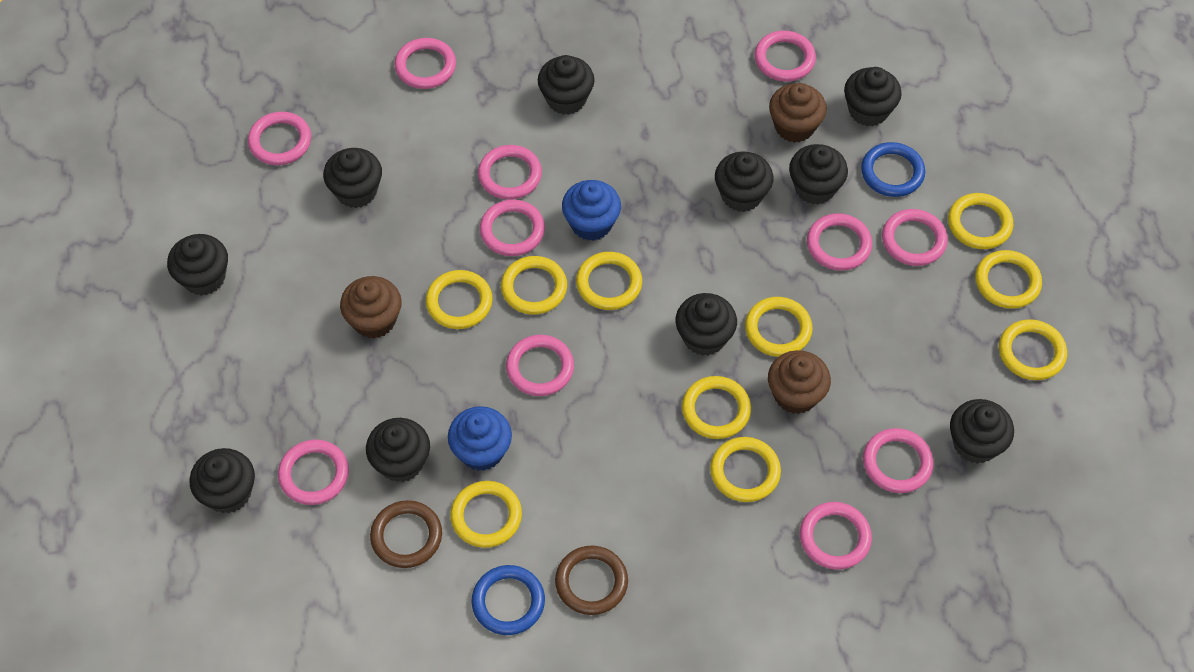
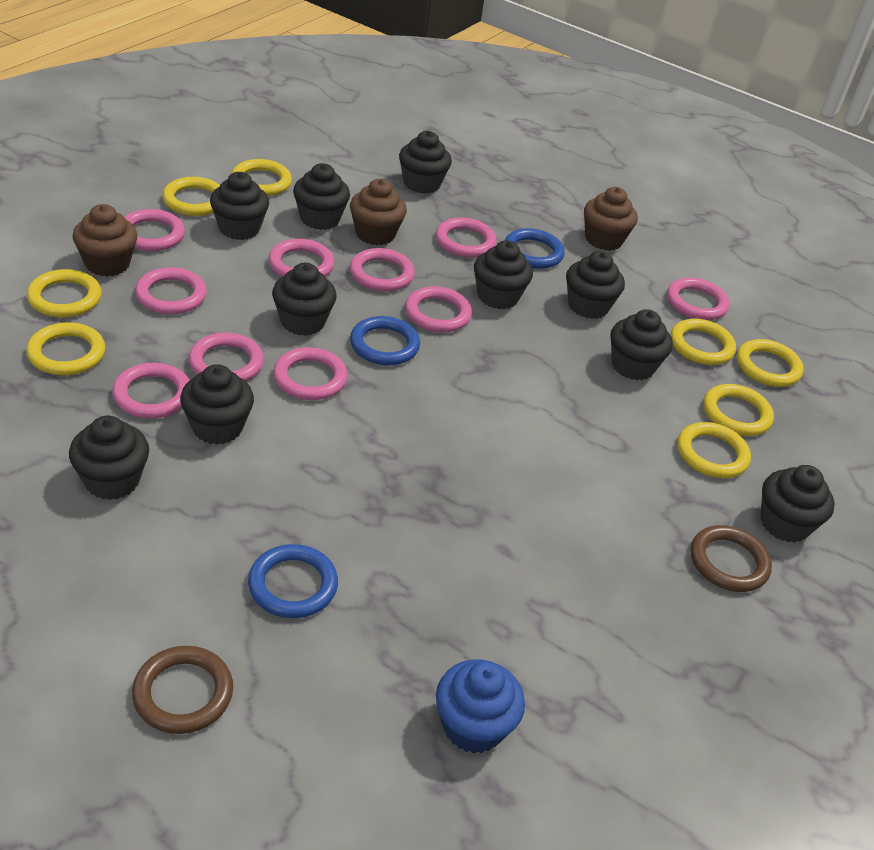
blue cupcake: 2 -> 1
blue ring: 2 -> 3
pink ring: 11 -> 10
yellow ring: 10 -> 8

